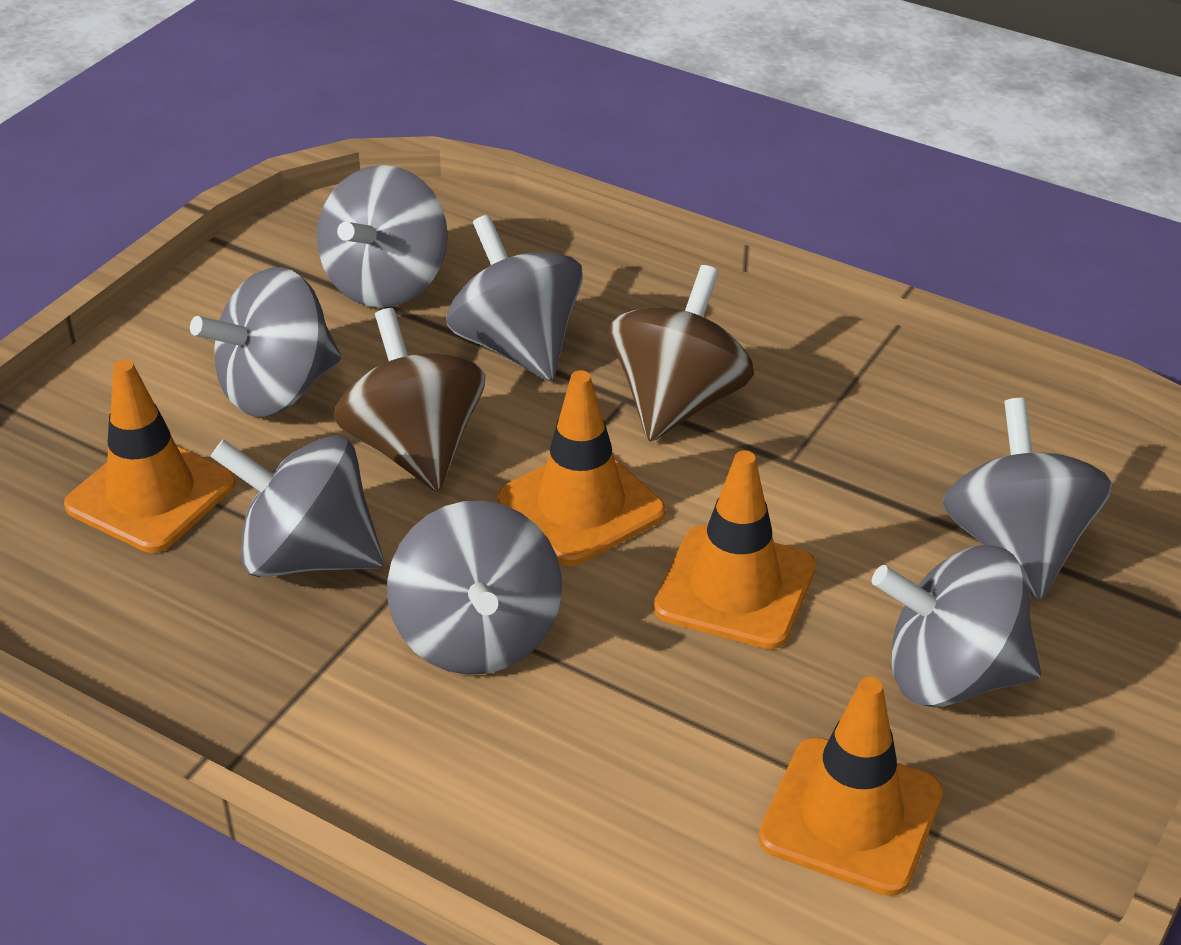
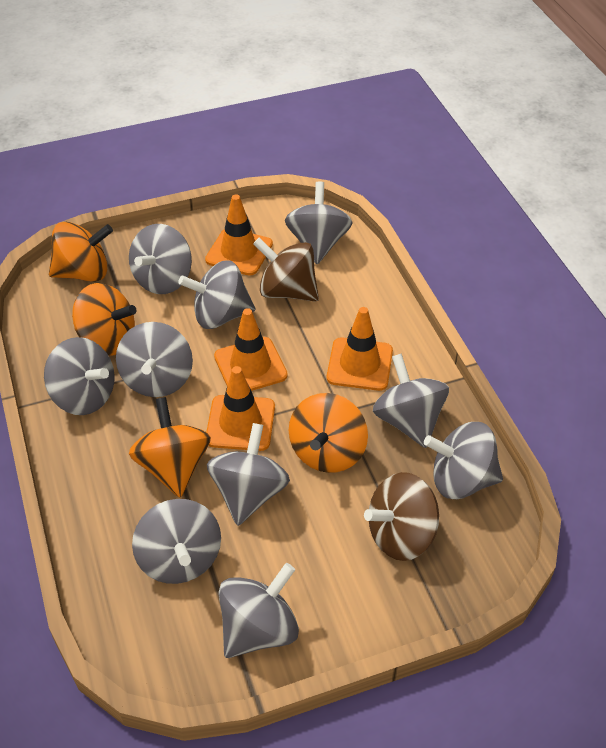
grey spinning top: 7 -> 10
orange spinning top: 0 -> 4

